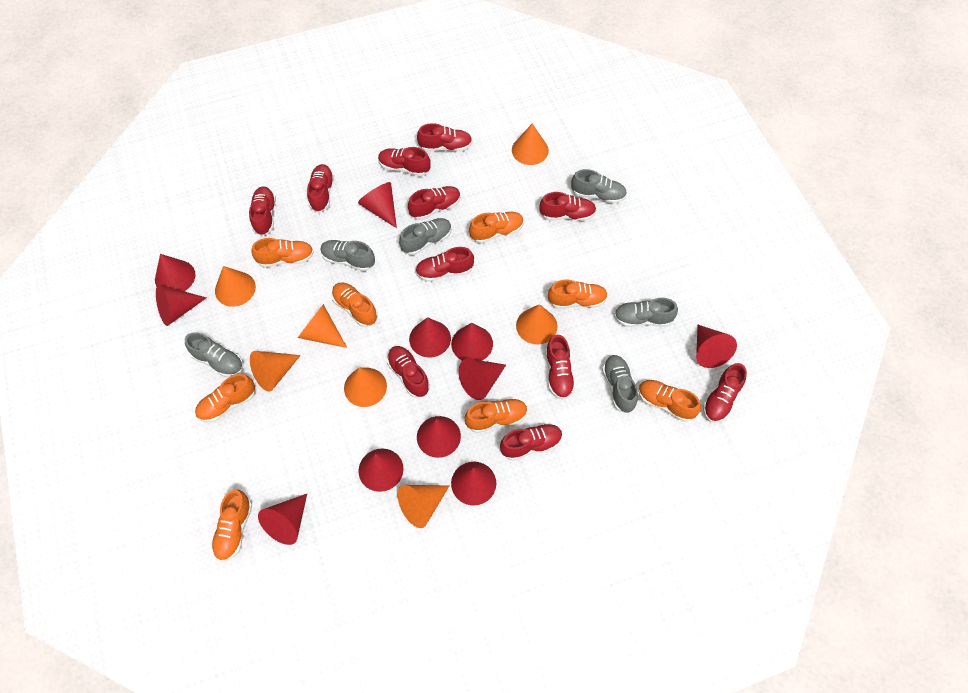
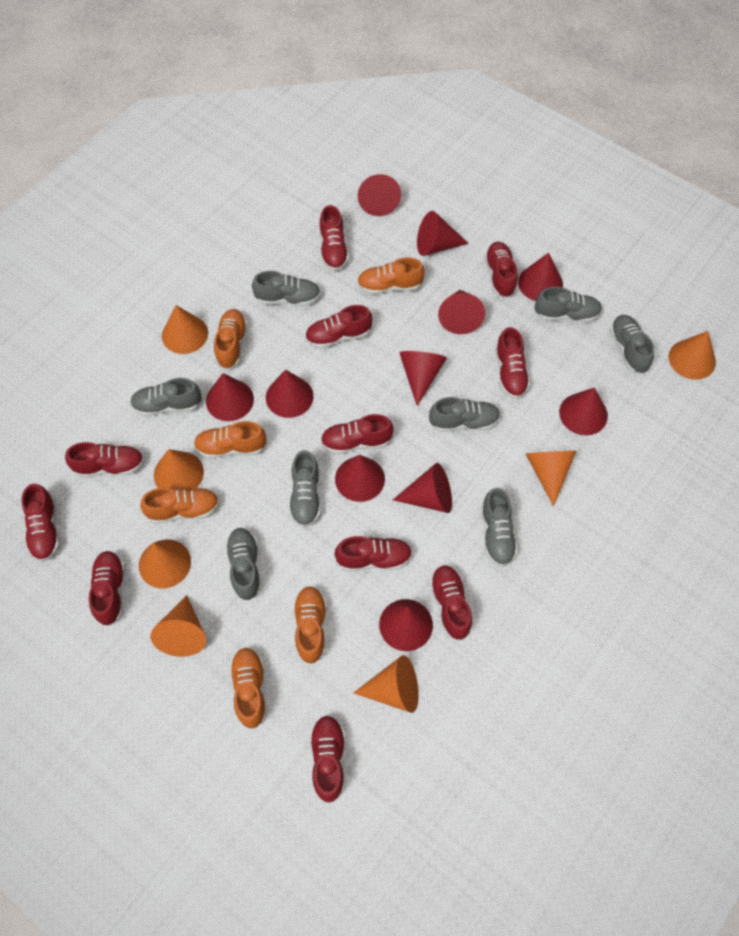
grey shoe: 6 -> 8
orange shoe: 8 -> 6

